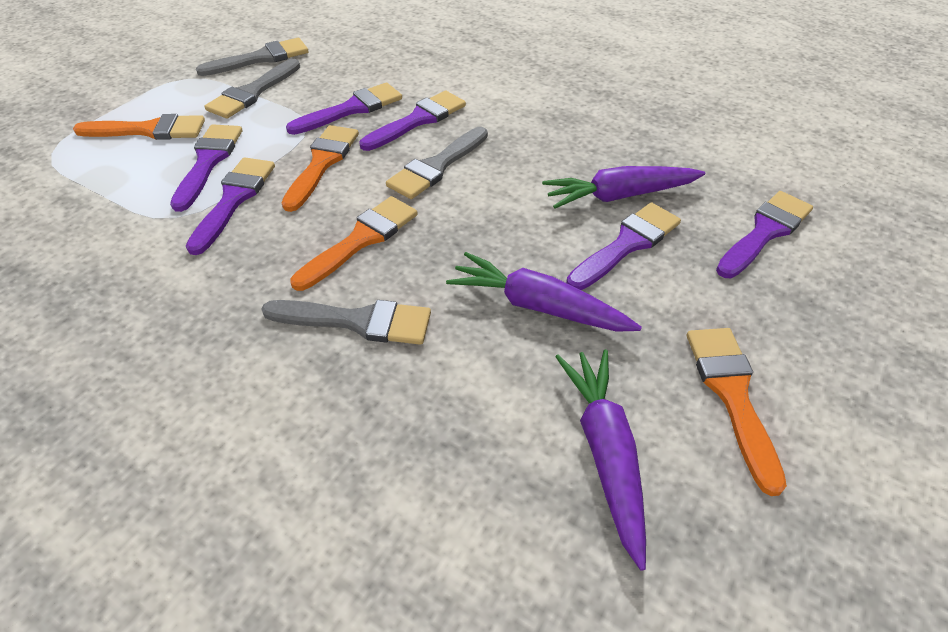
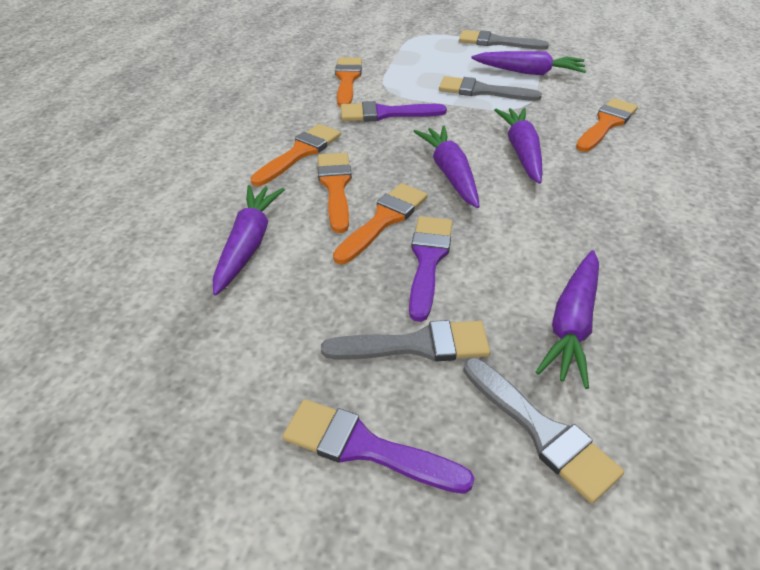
orange brush: 4 -> 5
purple brush: 6 -> 3
purple carrot: 3 -> 5

